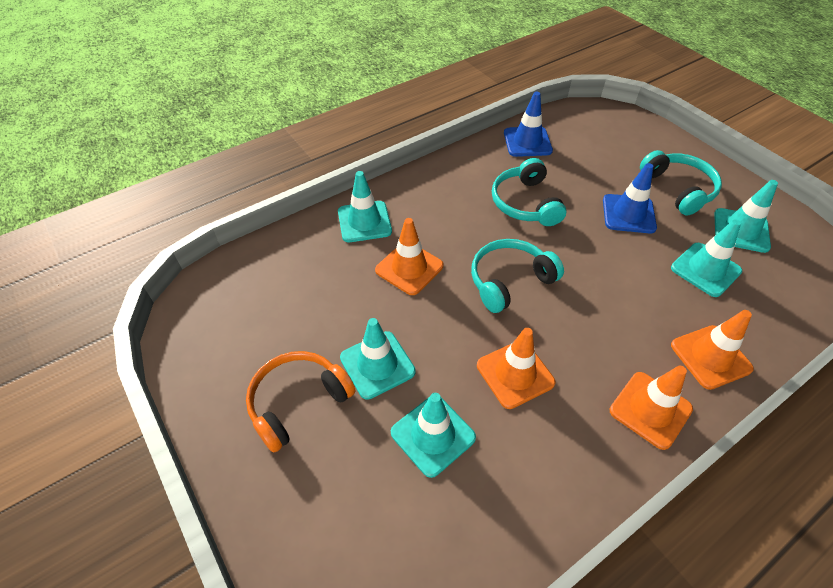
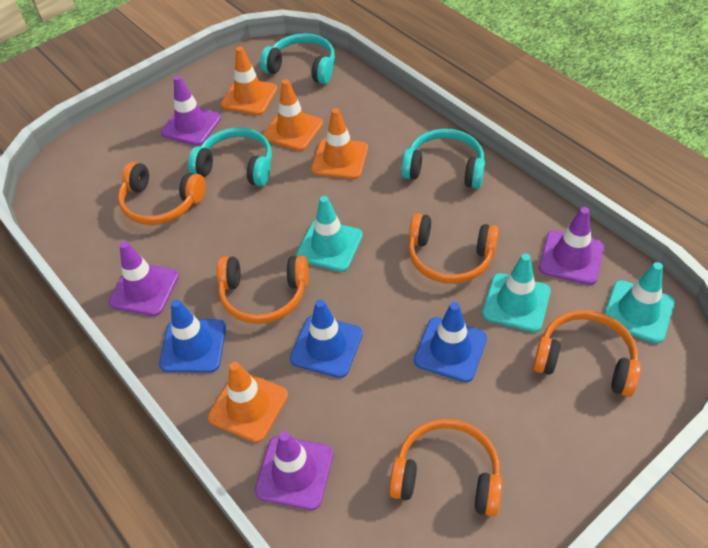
blue traffic cone: 2 -> 3
orange headphones: 1 -> 5
purple traffic cone: 0 -> 4
turquoise traffic cone: 5 -> 3

